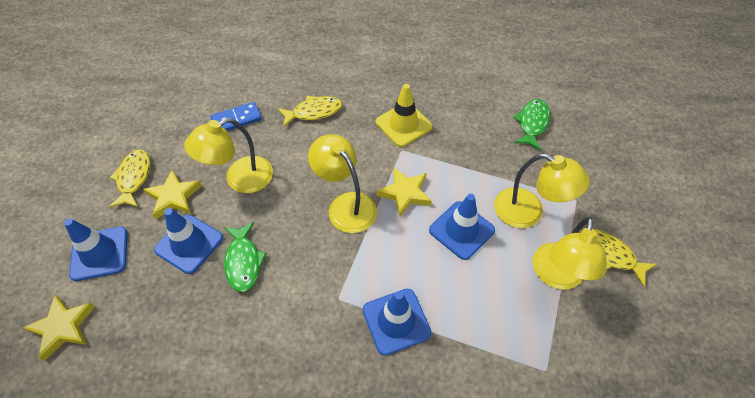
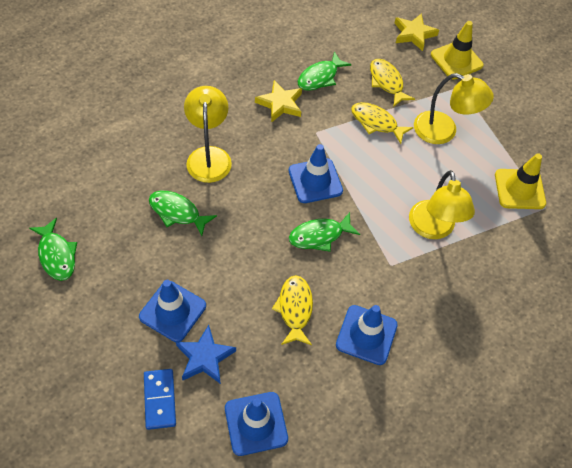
blue star: 0 -> 1
green fish: 2 -> 4
yellow lamp: 4 -> 3
yellow star: 3 -> 2
yellow traffic cone: 1 -> 2

